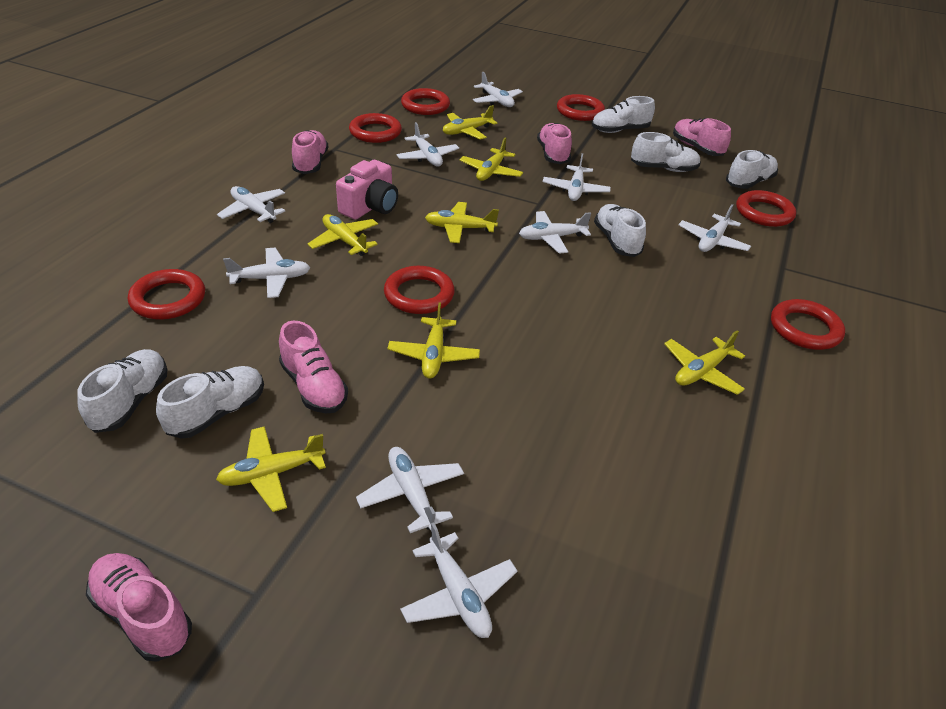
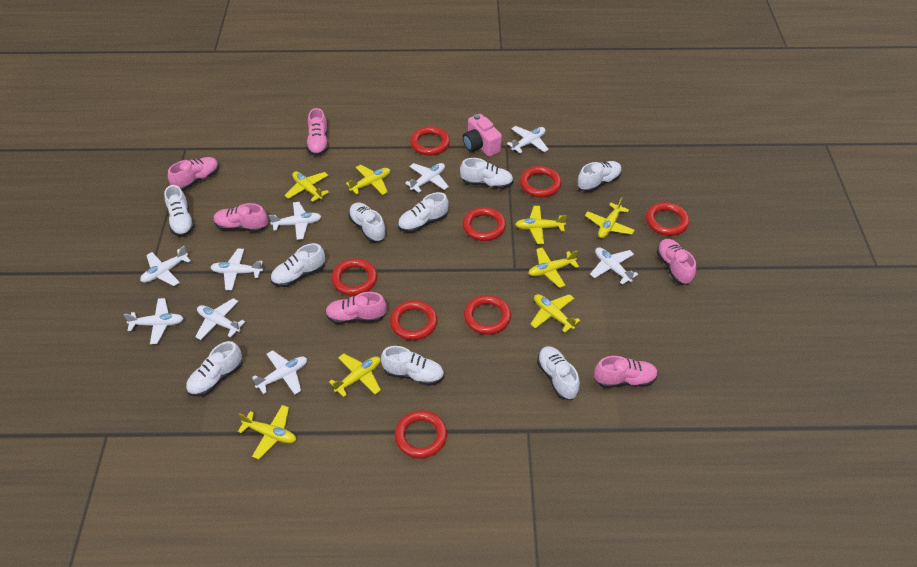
pink shoe: 5 -> 6
red ring: 7 -> 8
white shoe: 6 -> 9
yellow plane: 7 -> 8

